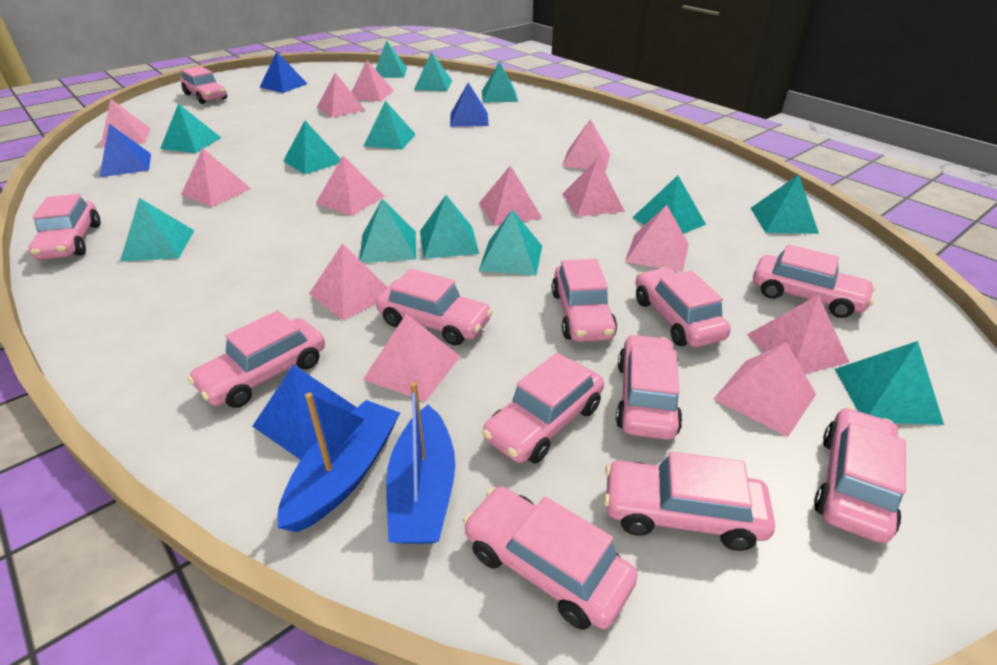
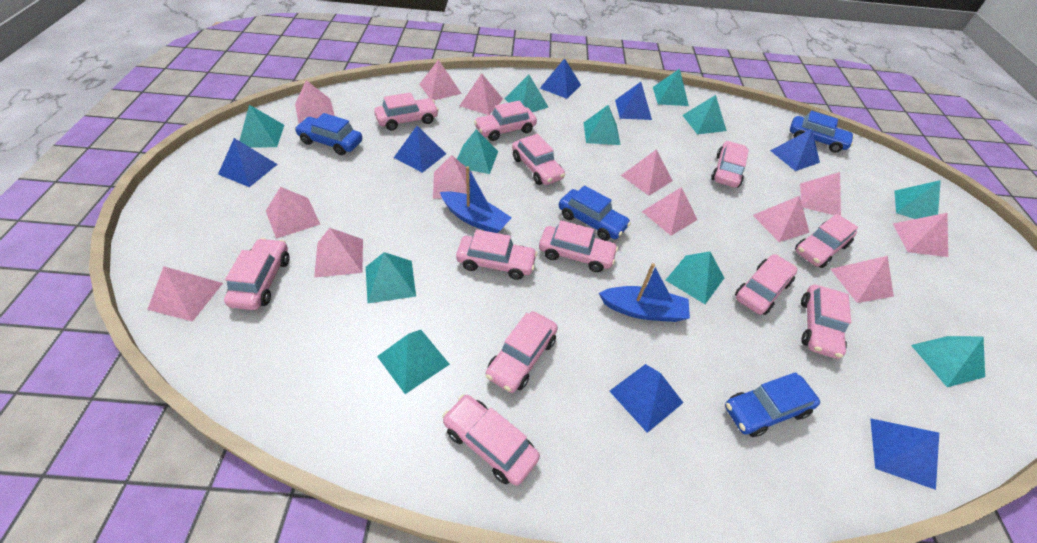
blue car: 0 -> 4
blue pyramid: 4 -> 7
turquoise pyramid: 13 -> 11

